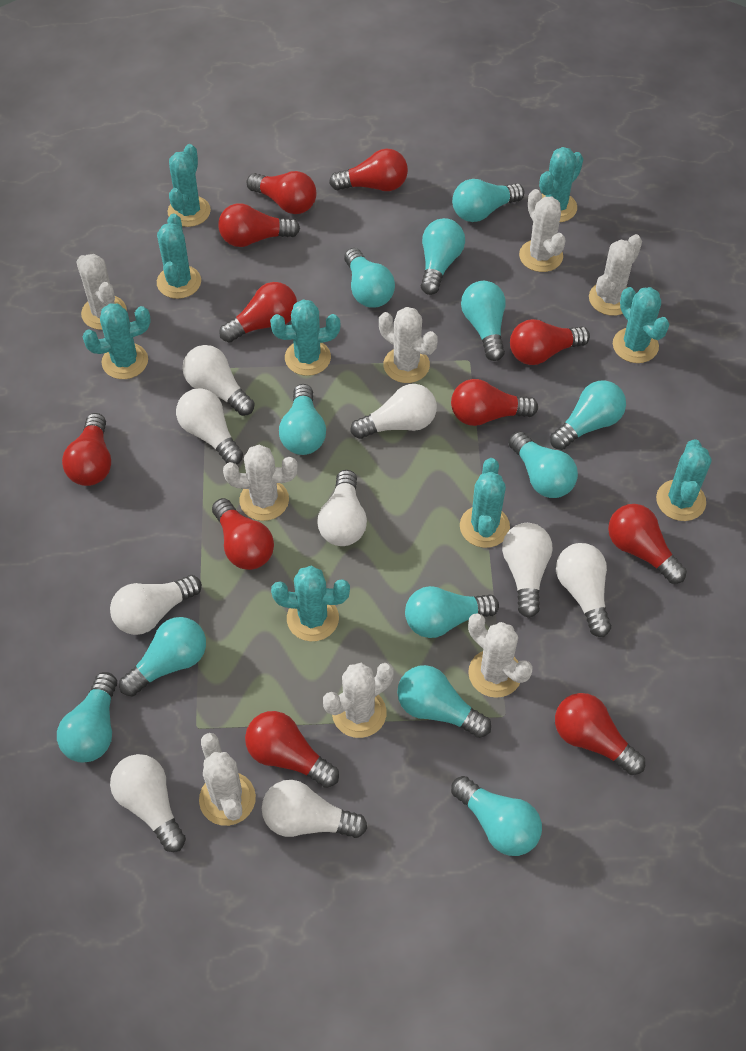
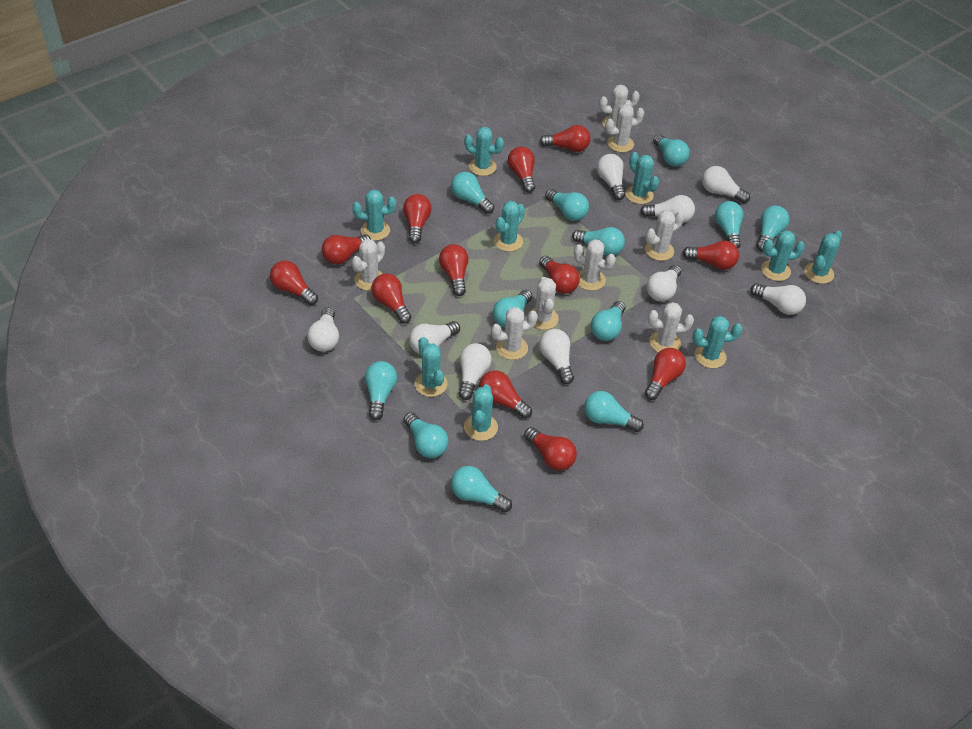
red light bulb: 11 -> 12

